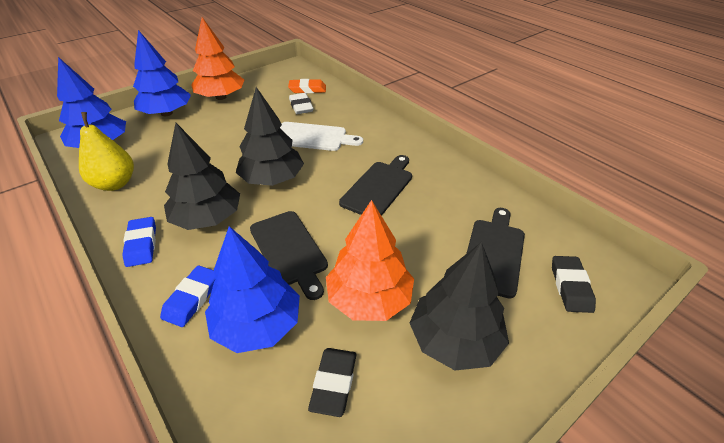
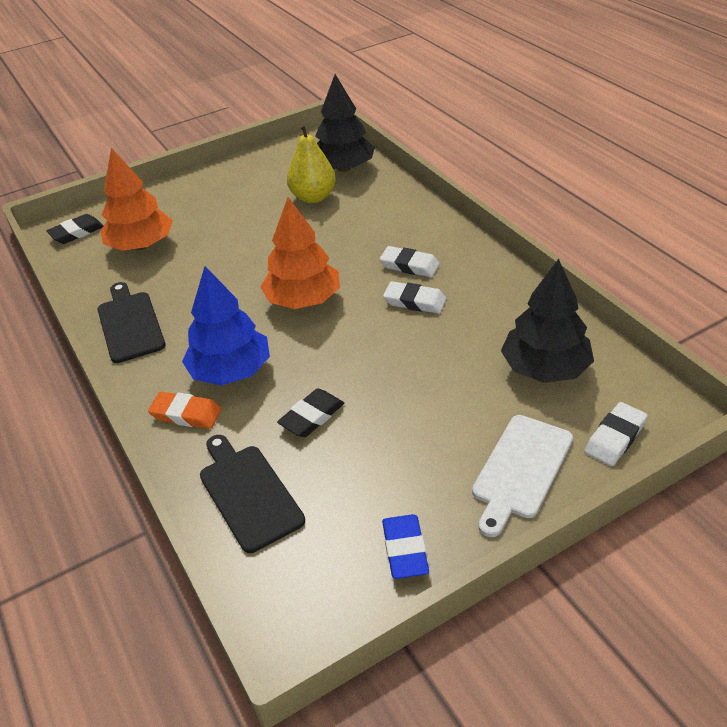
black cutting board: 3 -> 2
black tree: 3 -> 2
blue eraser: 2 -> 1
blue tree: 3 -> 1
white eraser: 1 -> 3

